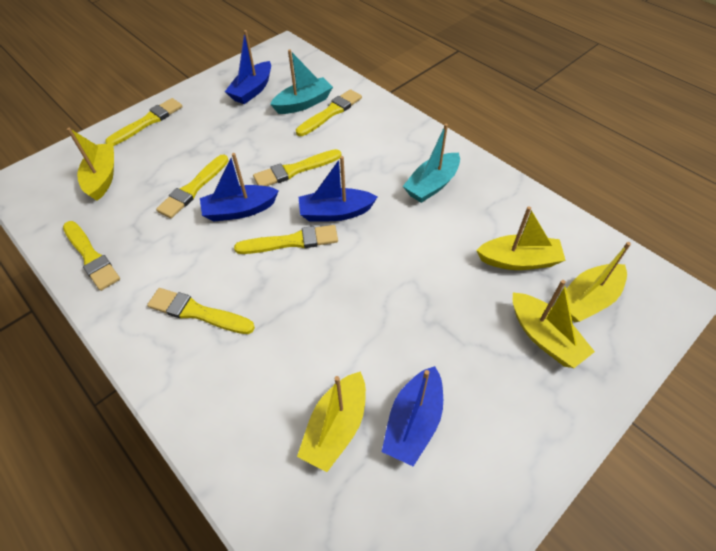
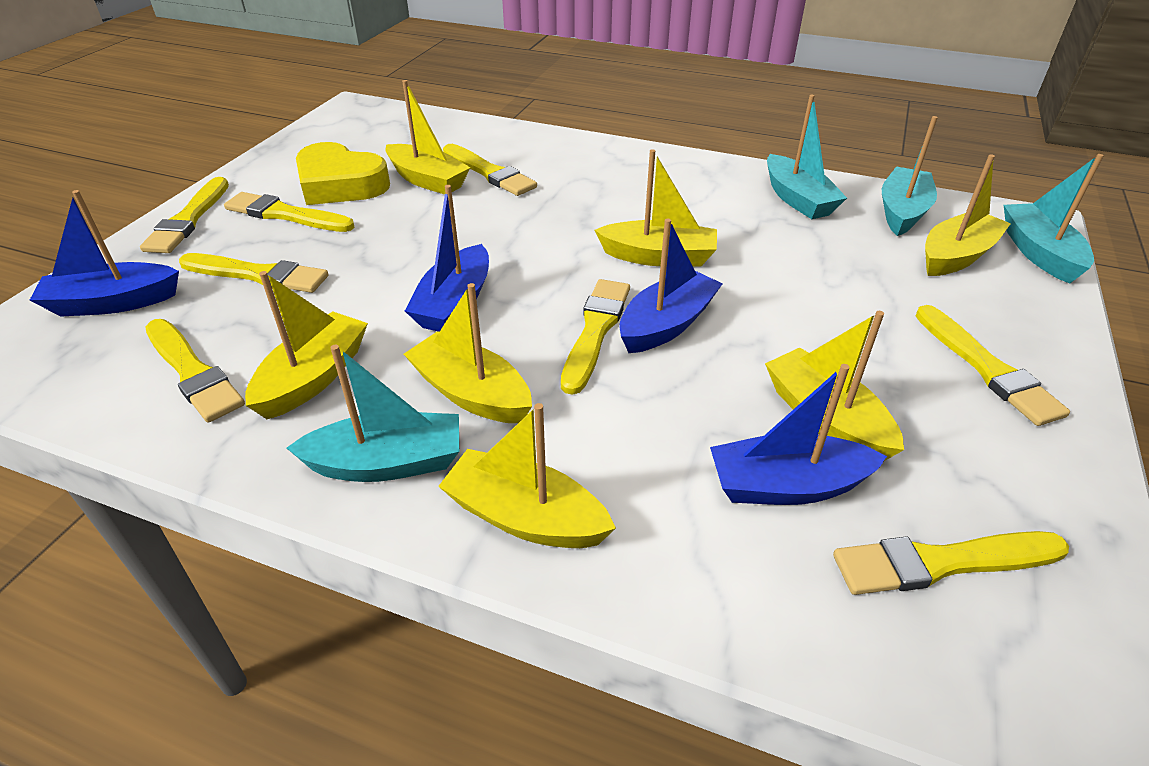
turquoise boat: 2 -> 4
yellow boat: 5 -> 7
yellow brush: 7 -> 8
yellow heart: 0 -> 1

